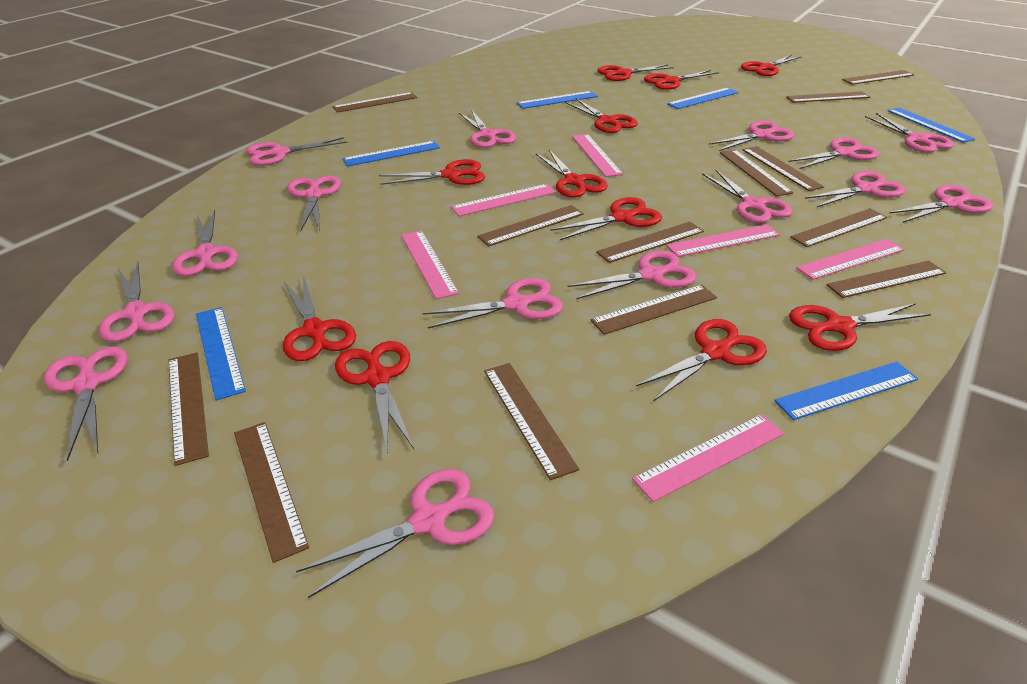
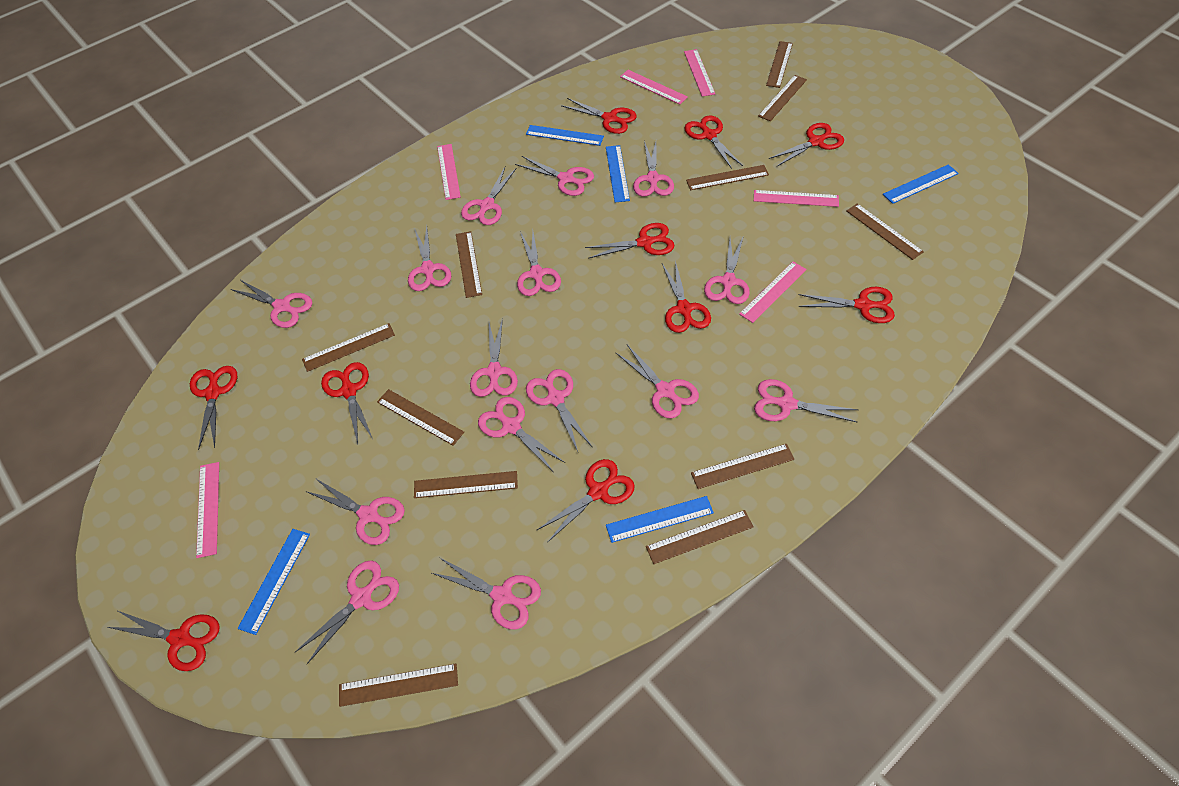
blue ruler: 6 -> 5
brown ruler: 13 -> 11
red scissors: 11 -> 10

